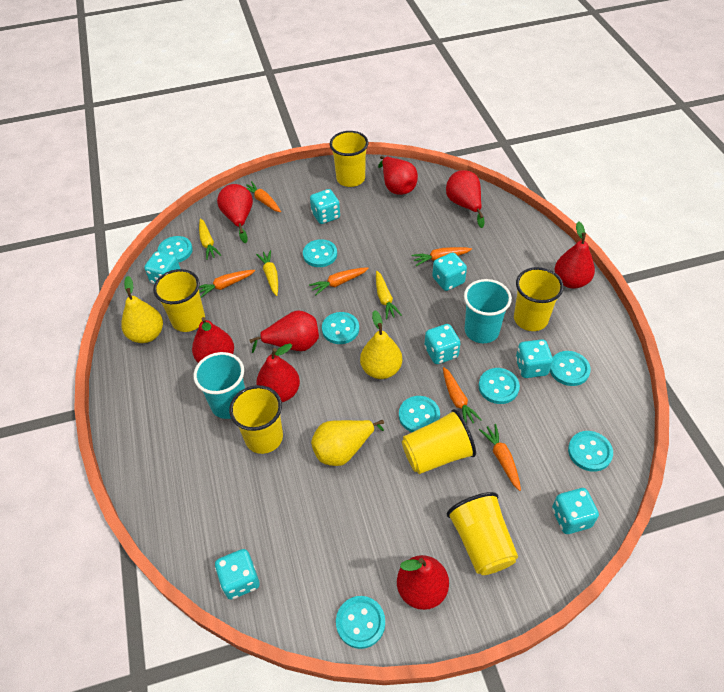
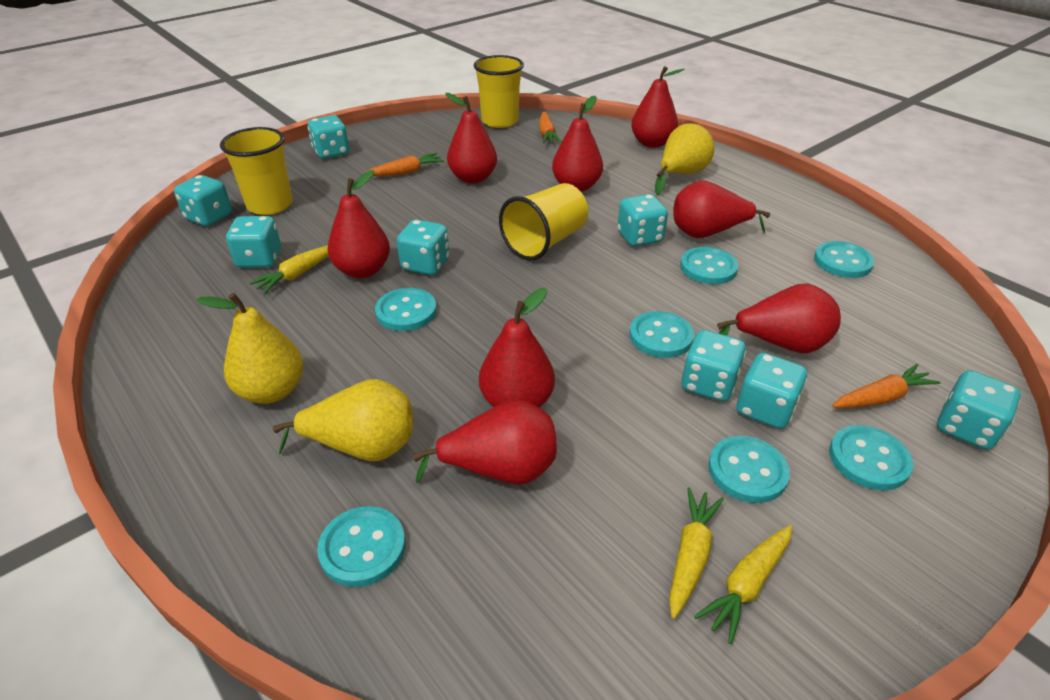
orange carrot: 6 -> 3
turquoise button: 8 -> 7
turquoise cup: 2 -> 0
turquoise dice: 7 -> 8
yellow cup: 6 -> 3

